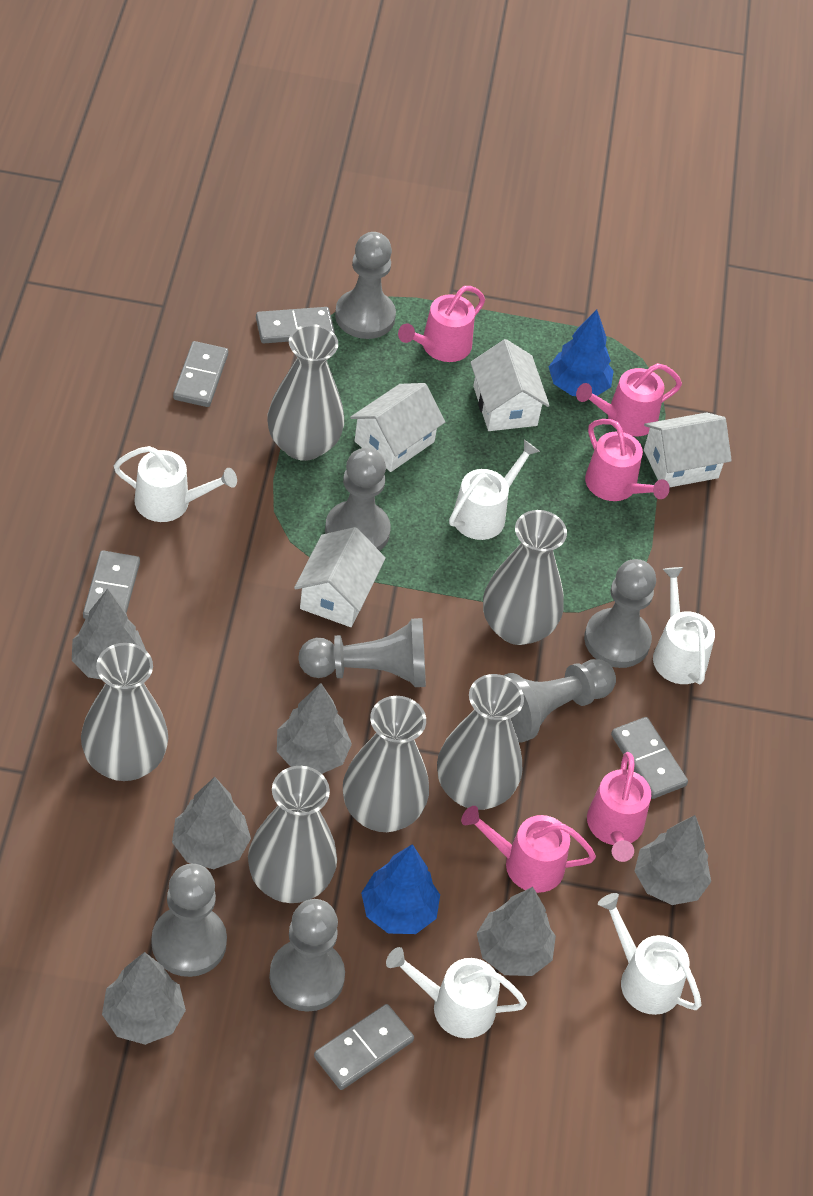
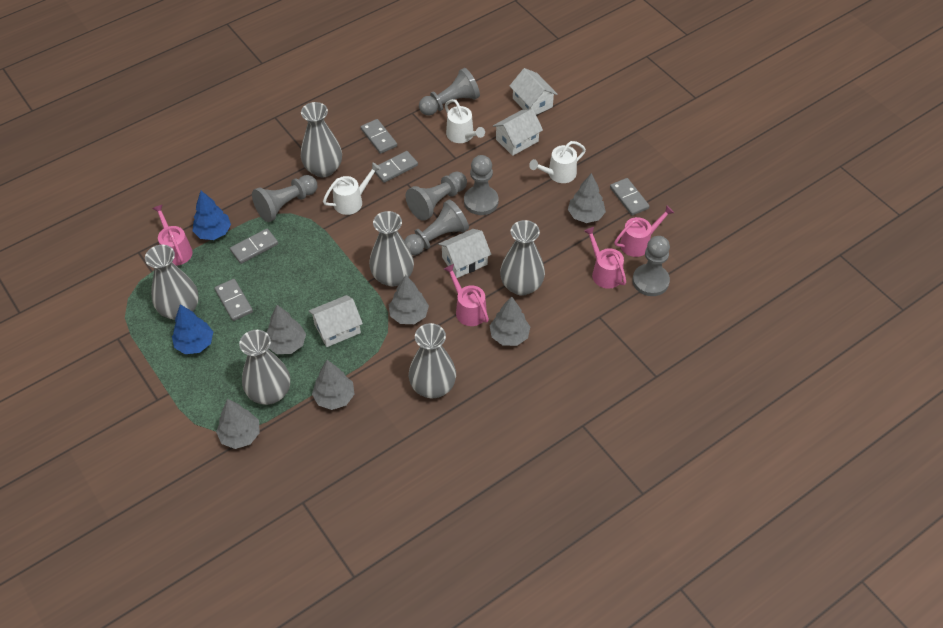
grey pawn: 7 -> 6
pink watering can: 5 -> 4
white watering can: 5 -> 3

